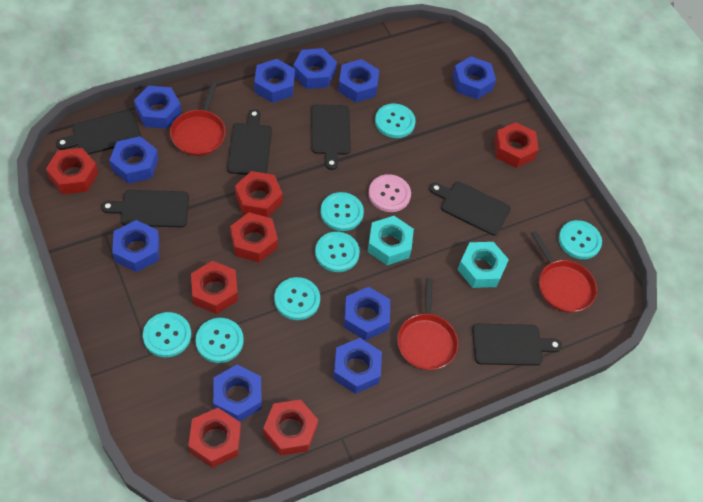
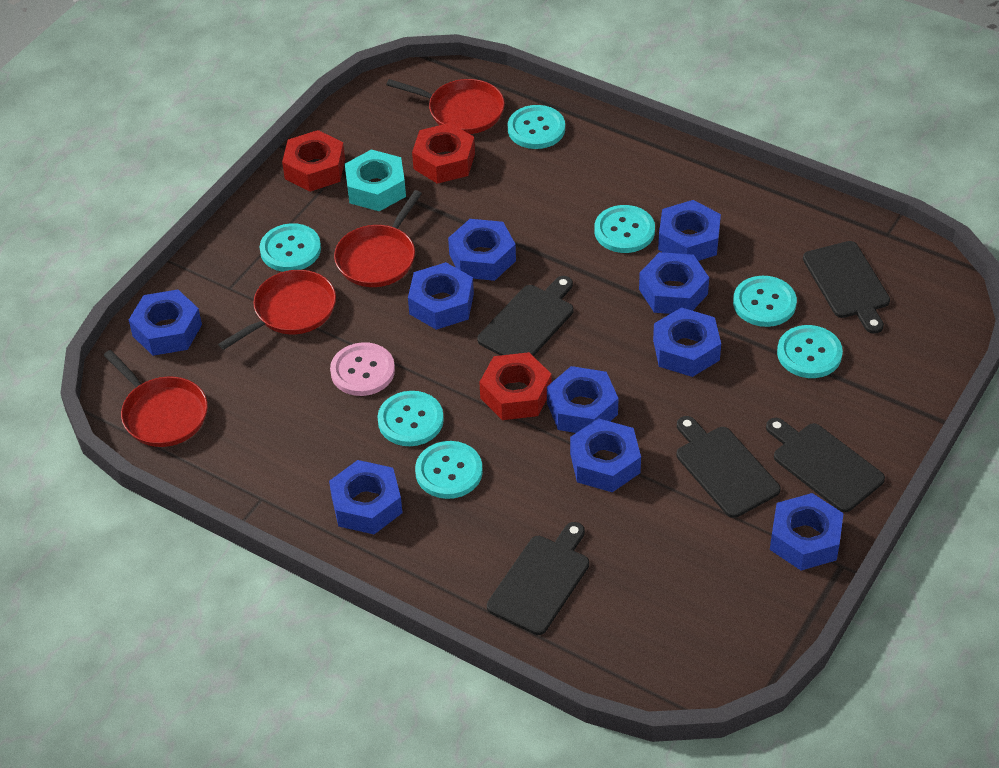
black cutting board: 6 -> 5
red nut: 7 -> 3
red pan: 3 -> 4
turquoise nut: 2 -> 1

